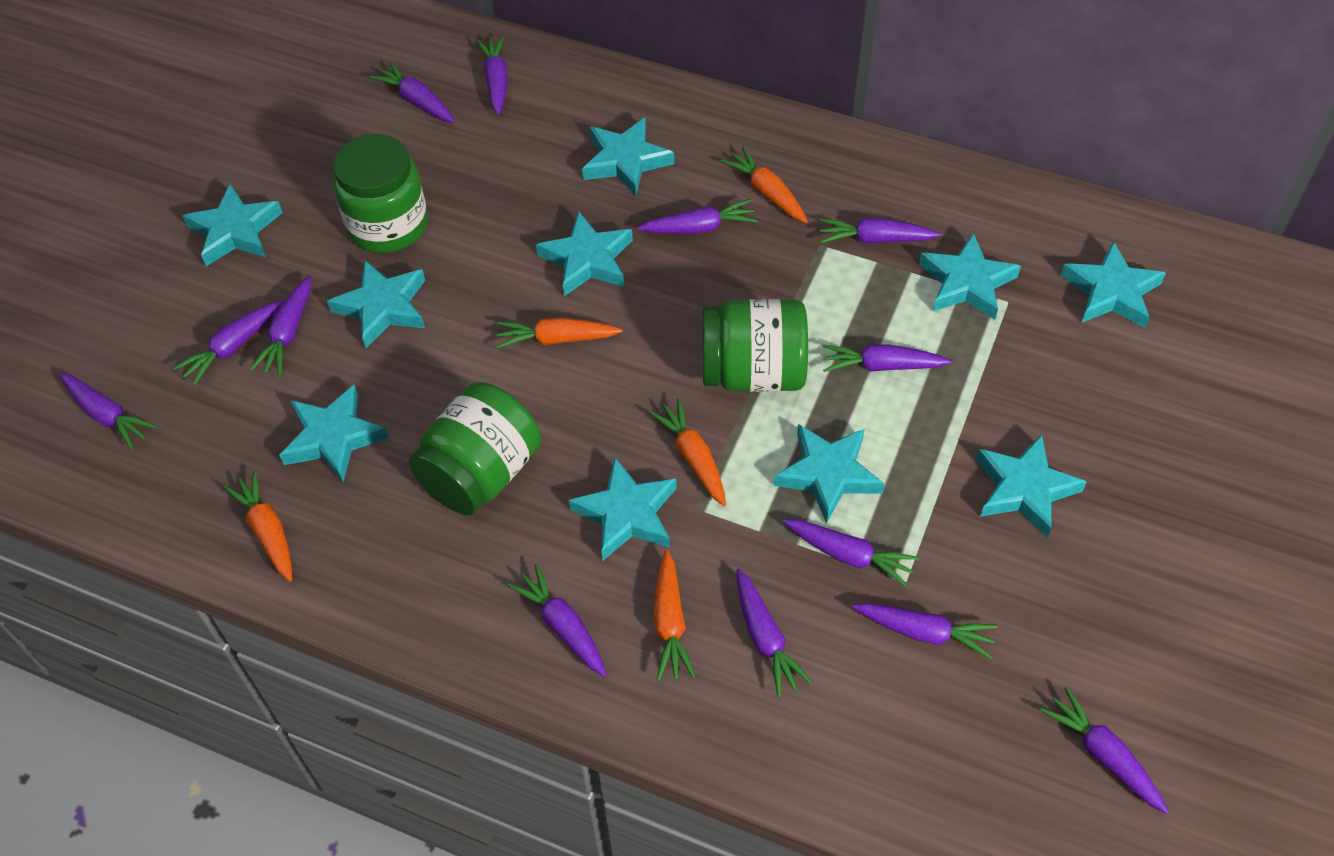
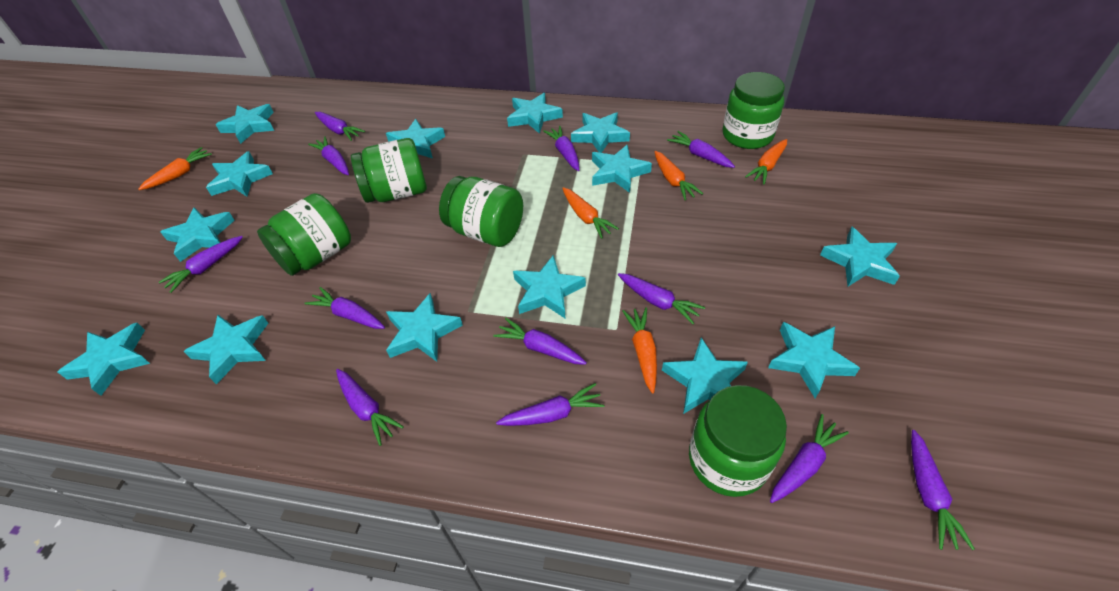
green jar: 3 -> 5
purple carrot: 13 -> 12
turquoise star: 10 -> 14

